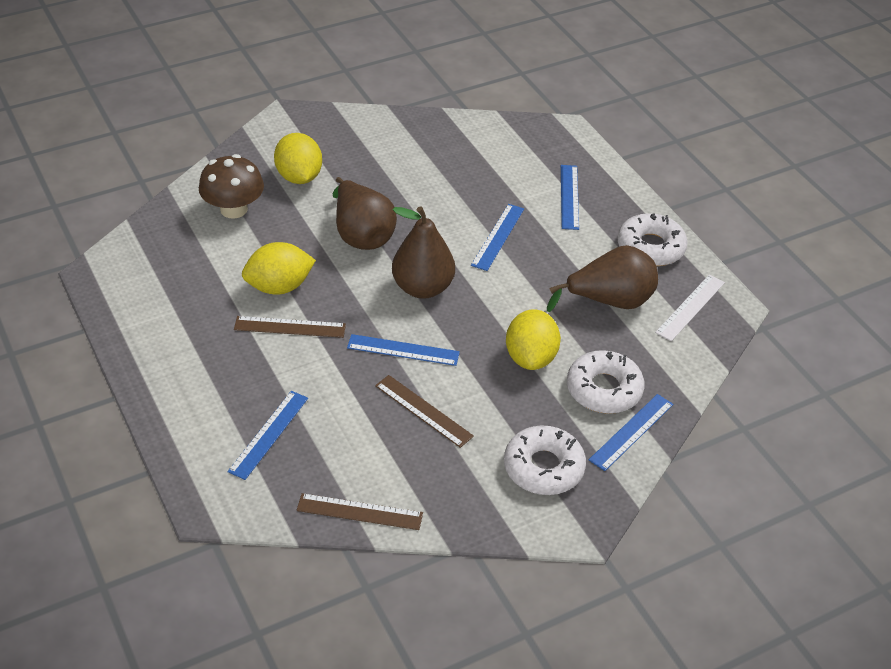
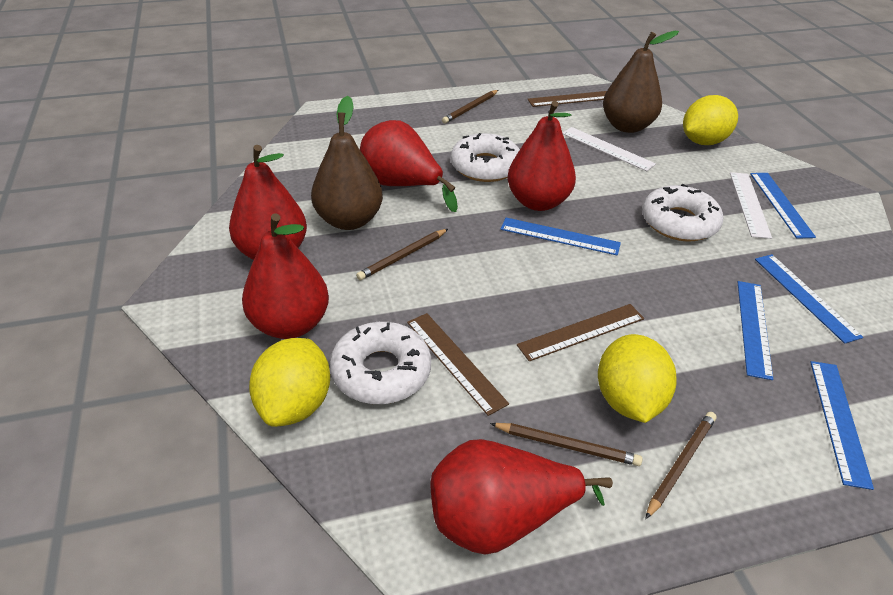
brown mushroom: 1 -> 0
brown pear: 3 -> 2
brown pencil: 0 -> 4
red pear: 0 -> 5
white ruler: 1 -> 2

